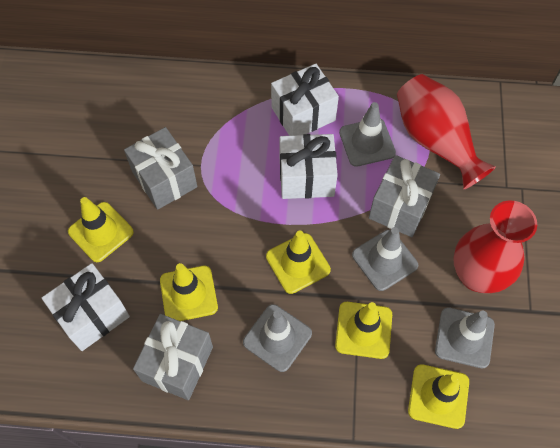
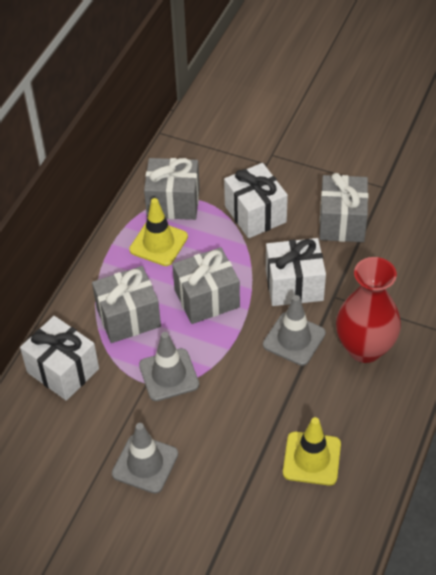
grey gift: 3 -> 4
grey traffic cone: 4 -> 3
red vase: 2 -> 1
yellow traffic cone: 5 -> 2

